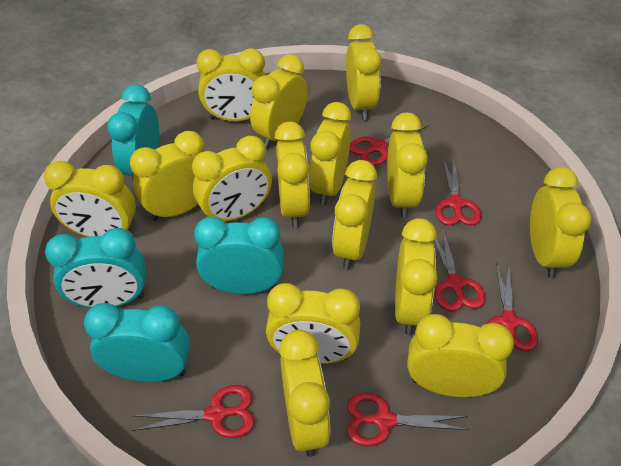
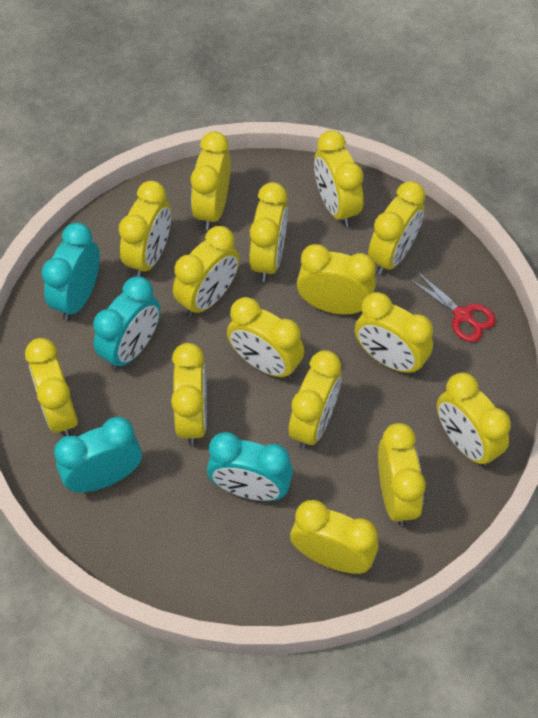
red scissors: 6 -> 1

